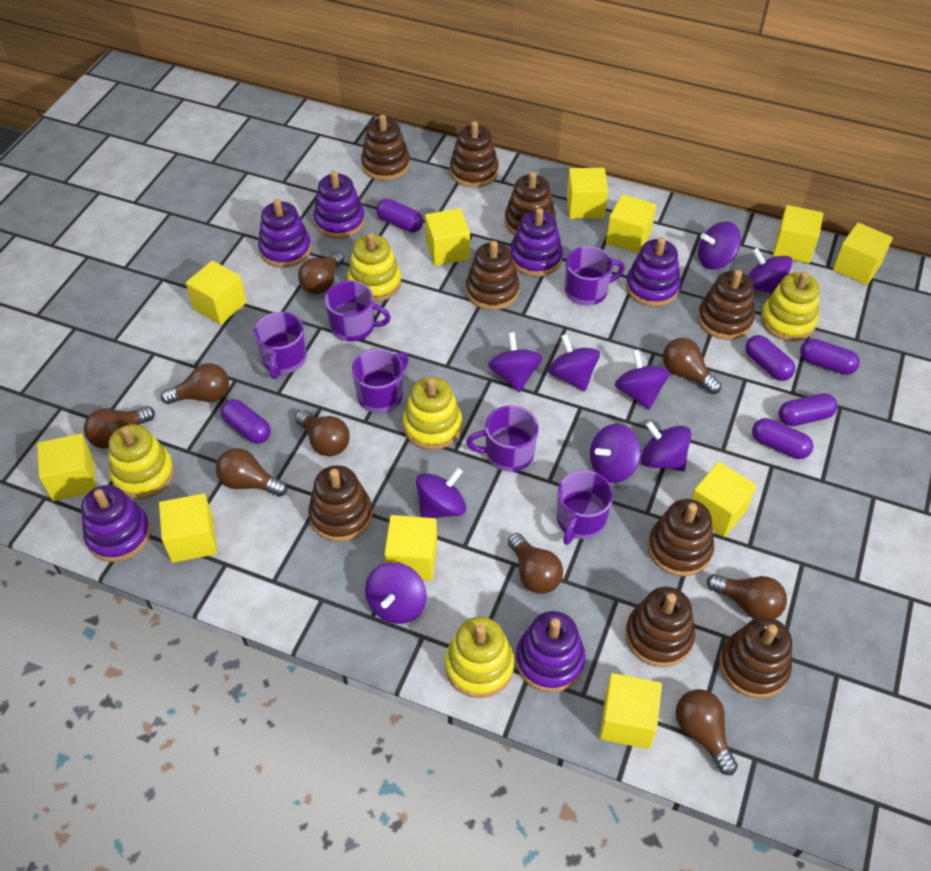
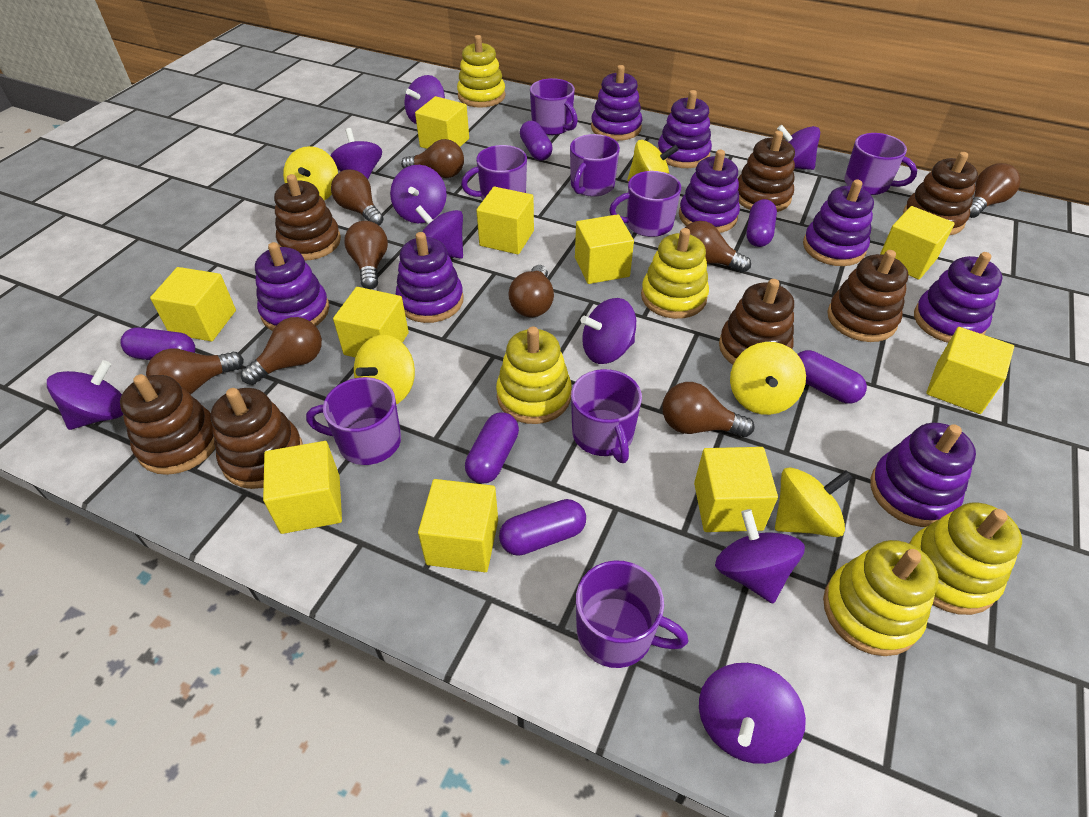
brown stacking toy: 9 -> 7
purple mug: 6 -> 8
purple stacking toy: 6 -> 8
yellow cube: 11 -> 10
yellow spinning top: 0 -> 5

